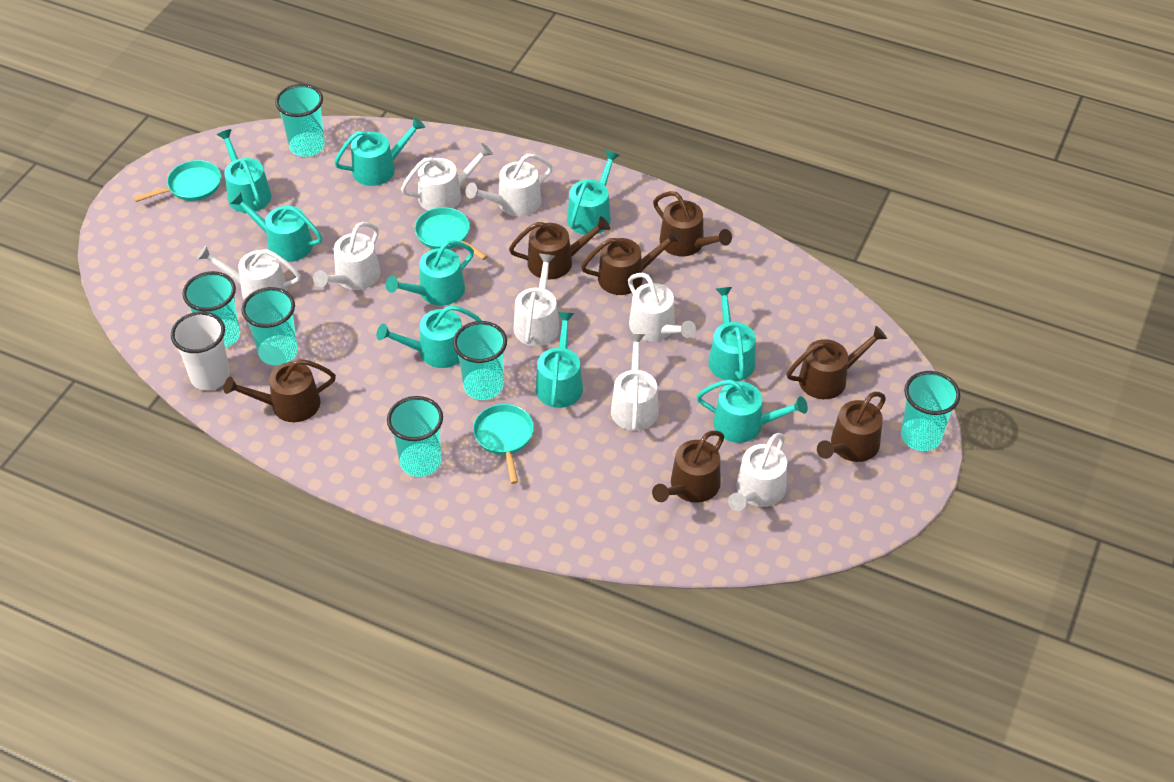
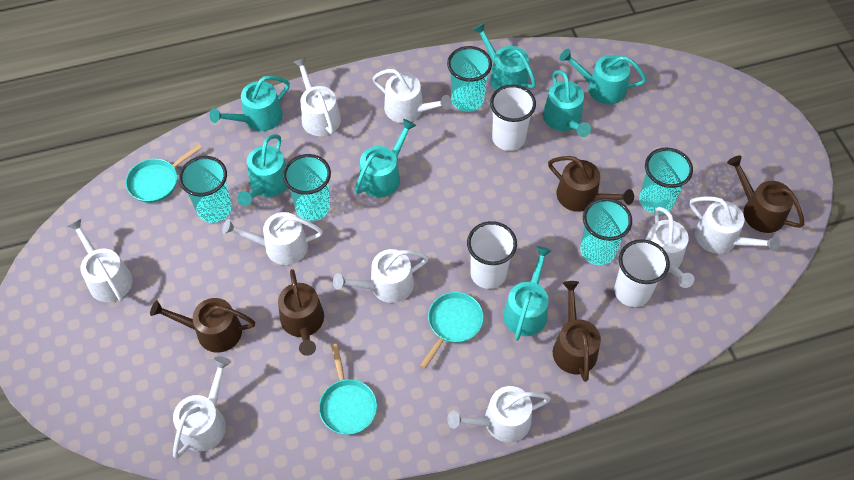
brown watering can: 7 -> 5
turquoise cup: 6 -> 5
turquoise watering can: 9 -> 7
white cup: 1 -> 3
white watering can: 8 -> 9

